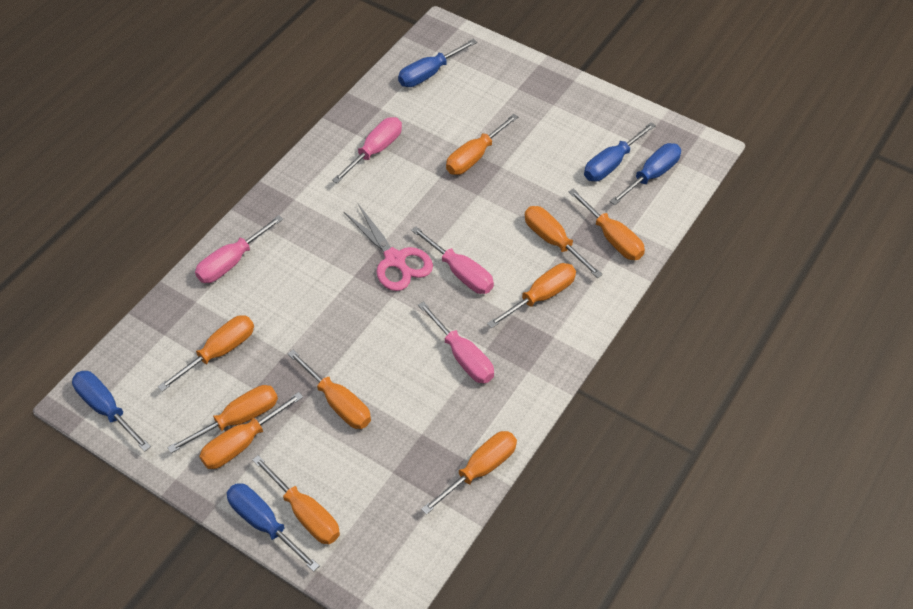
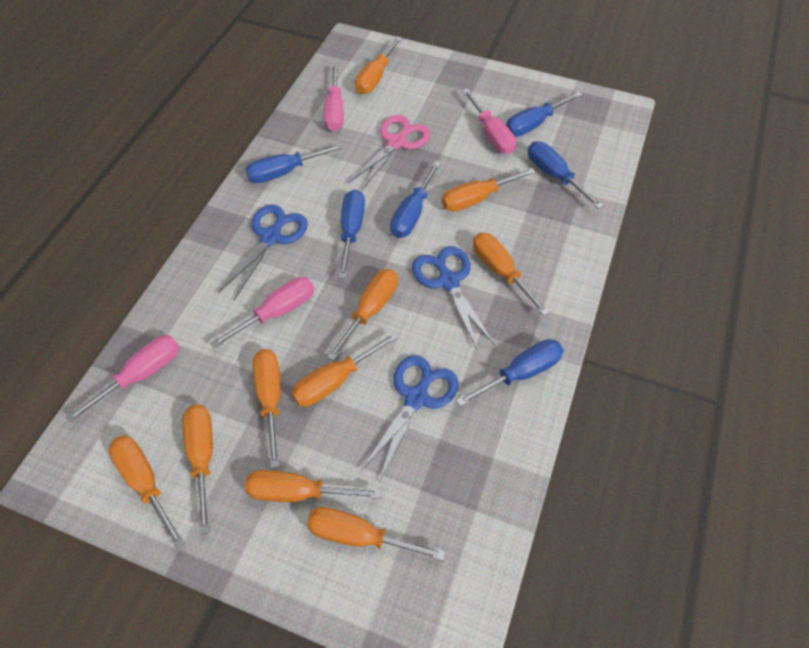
blue scissors: 0 -> 3
blue screwdriver: 5 -> 6

